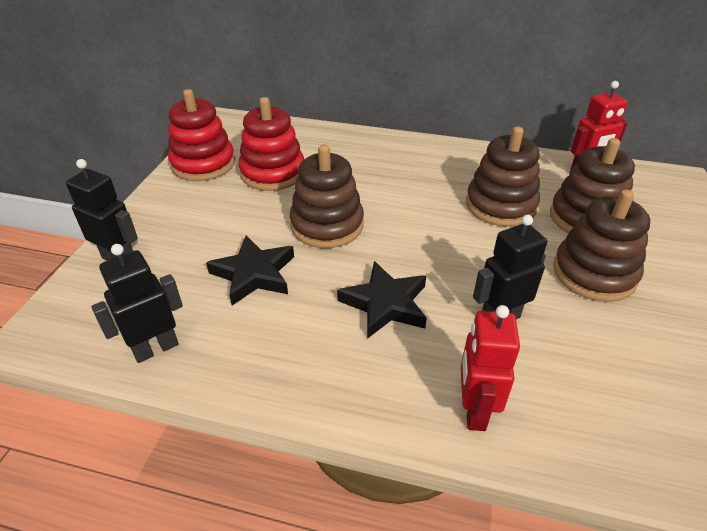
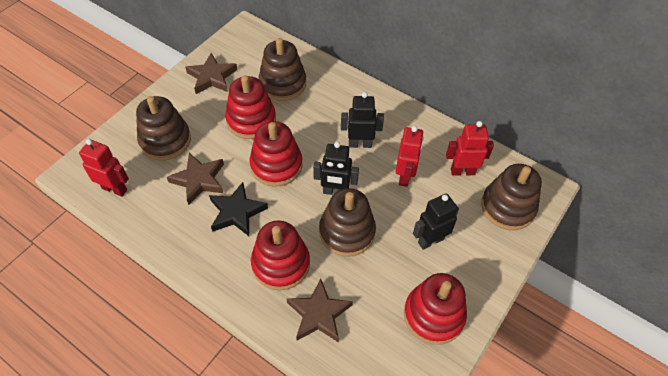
black star: 2 -> 1
brown star: 0 -> 3
red robot: 2 -> 3
red stacking toy: 2 -> 4

